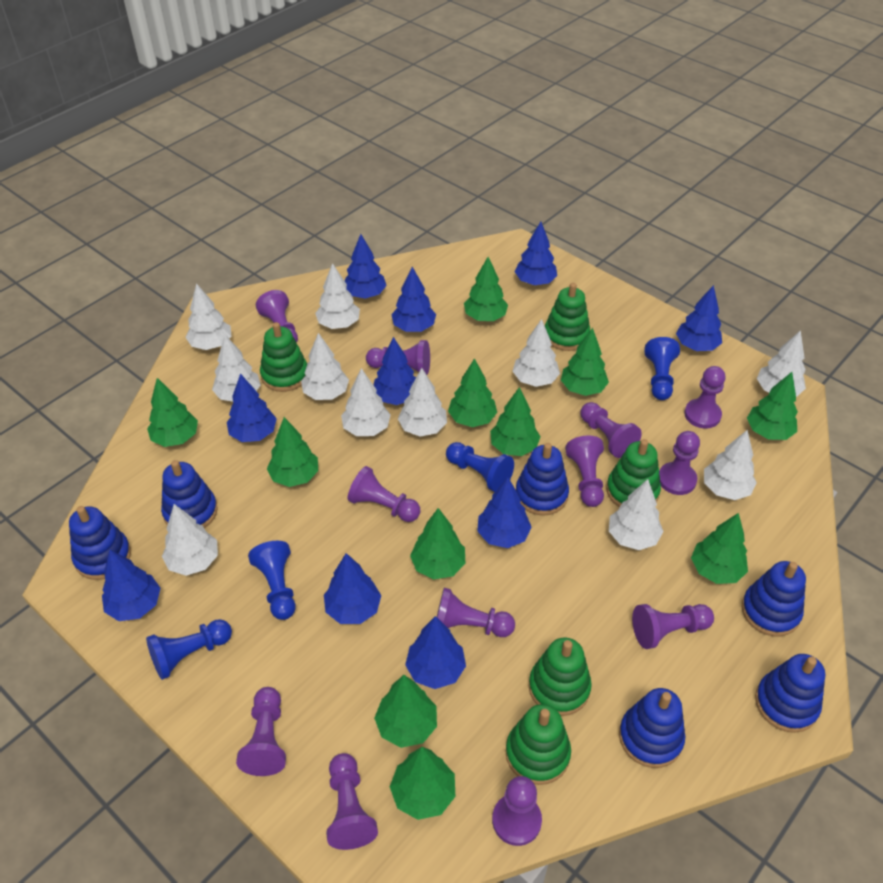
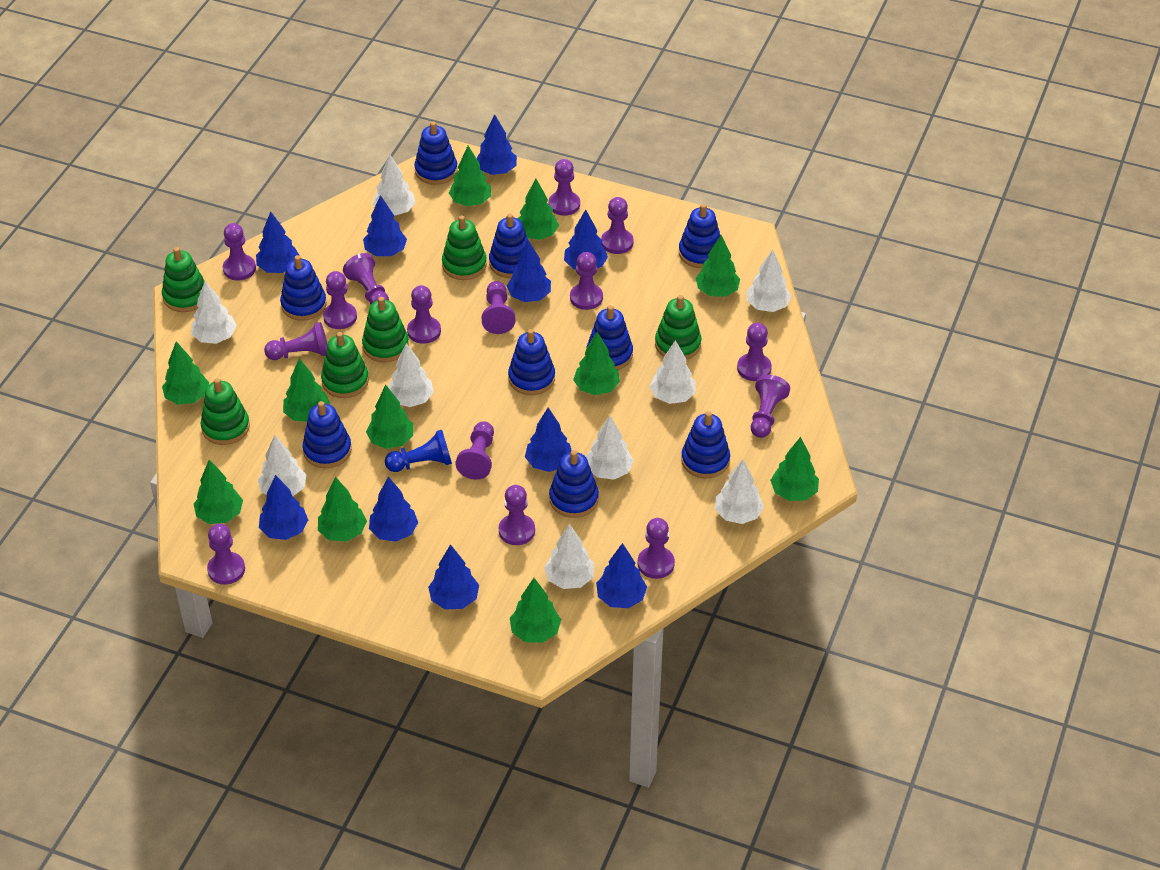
blue pawn: 4 -> 1
blue stacking toy: 6 -> 9
green stacking toy: 5 -> 6
purple pawn: 12 -> 15
white tree: 11 -> 9

